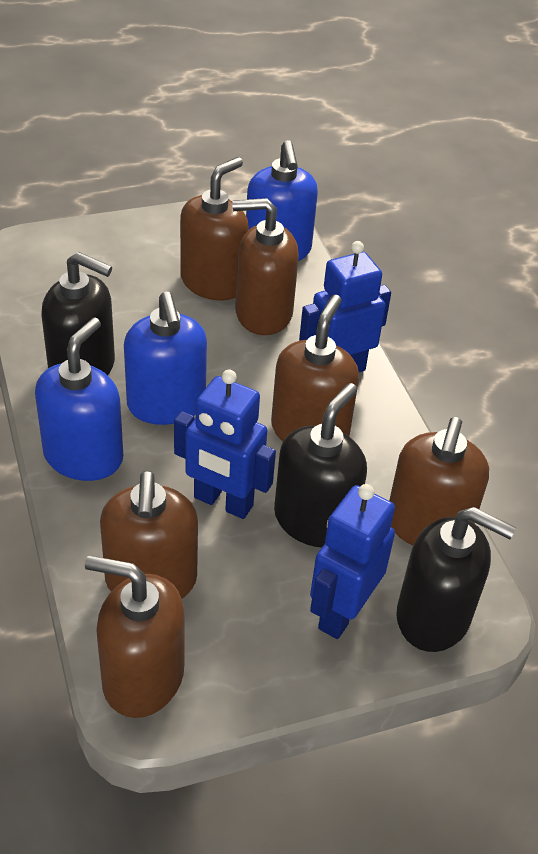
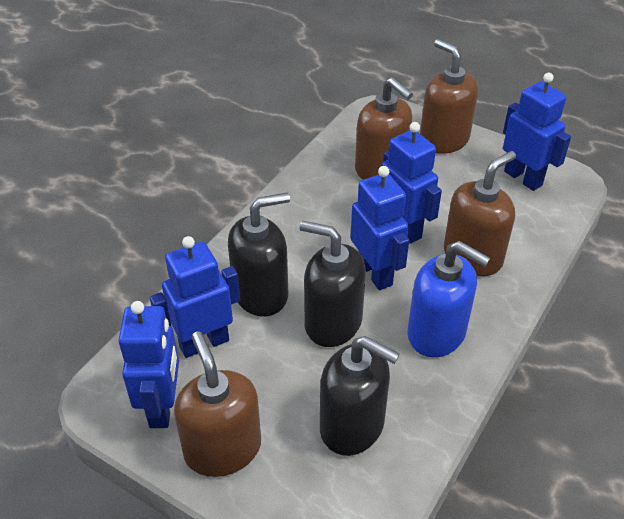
blue robot: 3 -> 5
blue soap dispenser: 3 -> 1
brown soap dispenser: 6 -> 4

